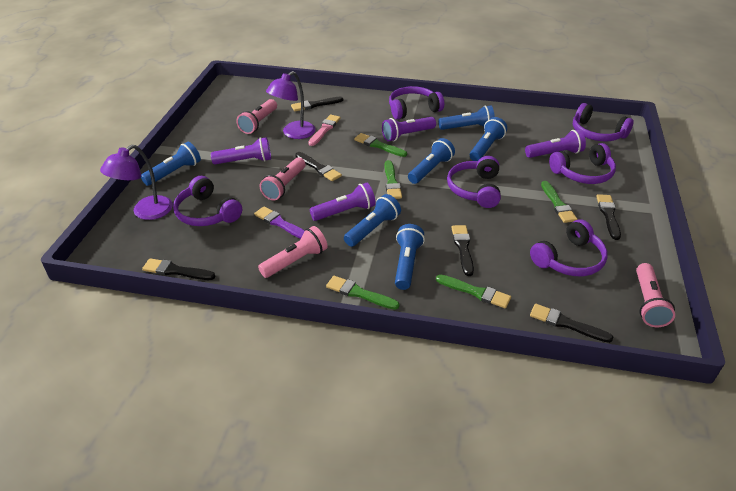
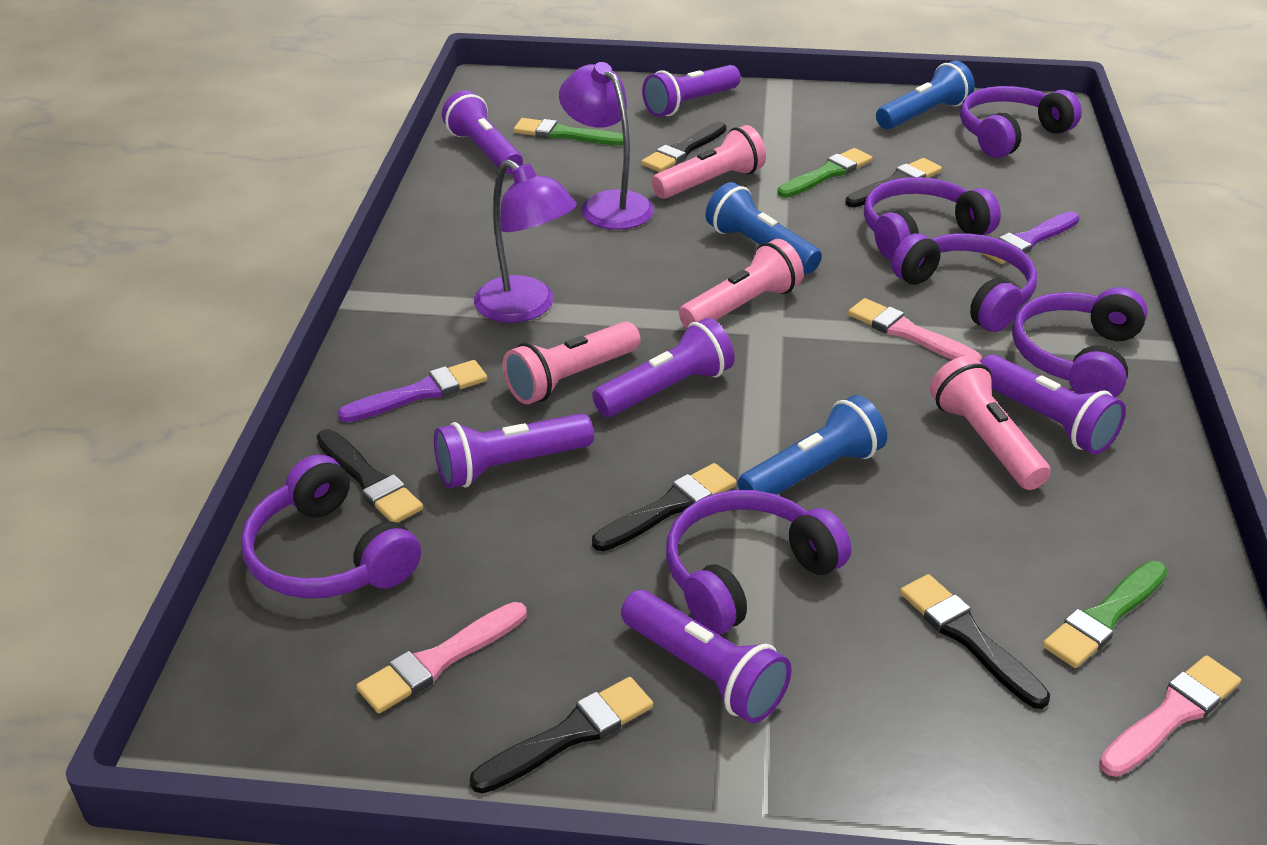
blue flashlight: 6 -> 3
green brush: 5 -> 3
pink brush: 1 -> 3
purple brush: 1 -> 2
purple flashlight: 4 -> 6

